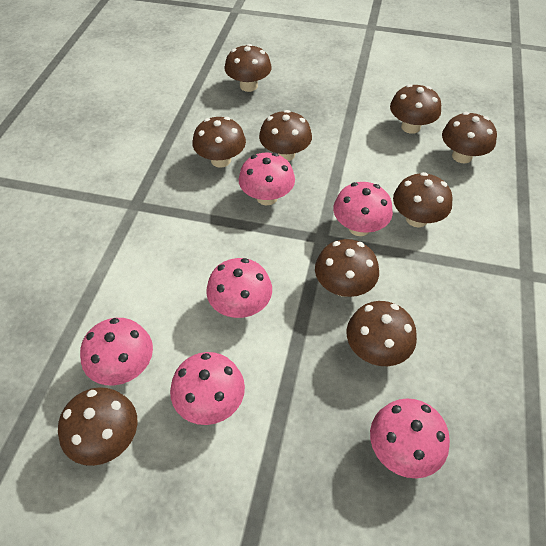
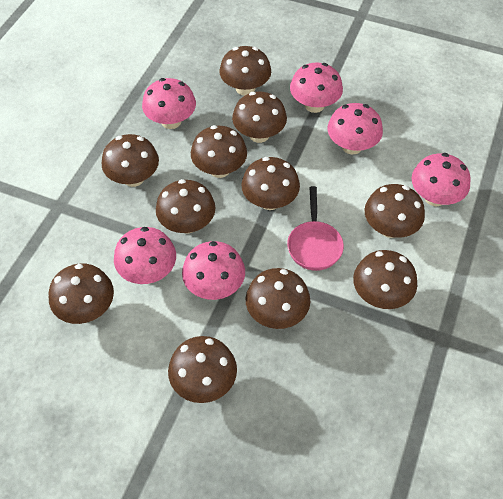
brown mushroom: 9 -> 11
pink pan: 0 -> 1

